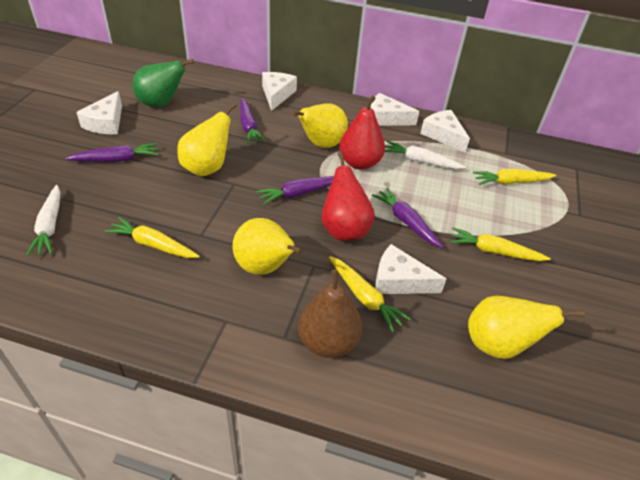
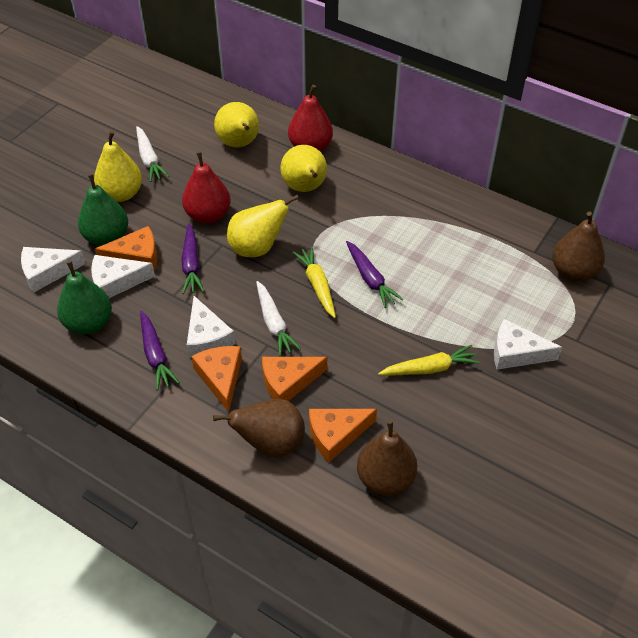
brown pear: 1 -> 3
green pear: 1 -> 2
orange cheese: 0 -> 4
purple carrot: 4 -> 3
white cheese: 5 -> 4
yellow carrot: 4 -> 2

